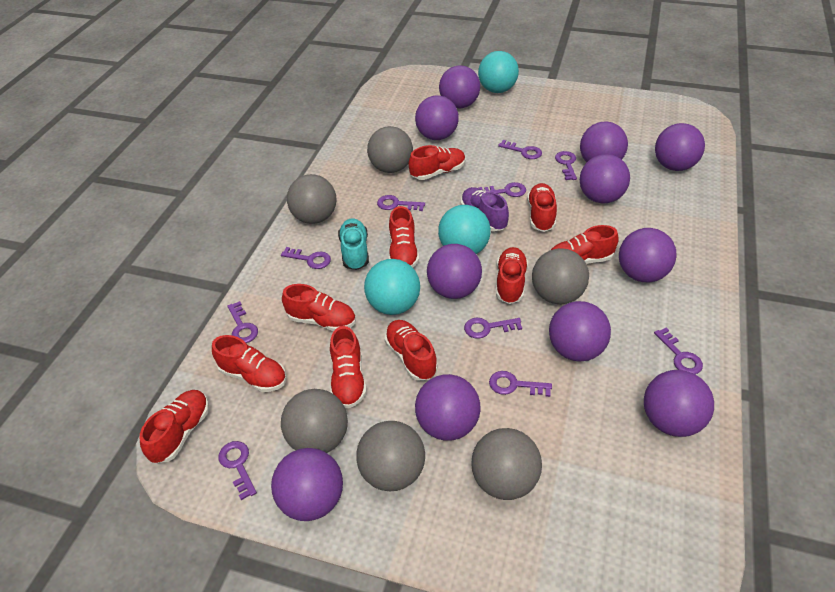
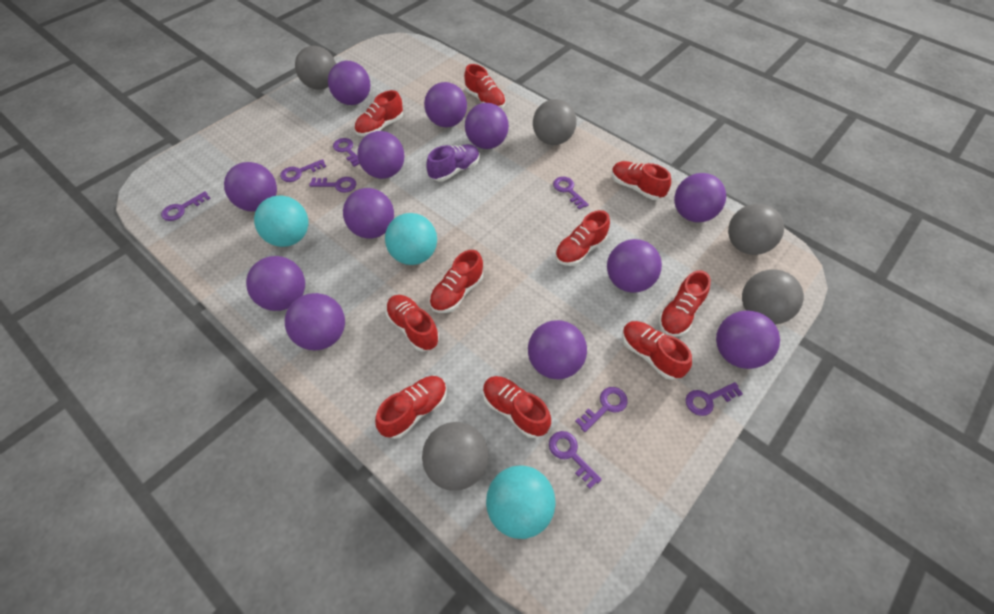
grey ball: 6 -> 5
purple ball: 11 -> 12
purple key: 10 -> 8
turquoise shoe: 1 -> 0

